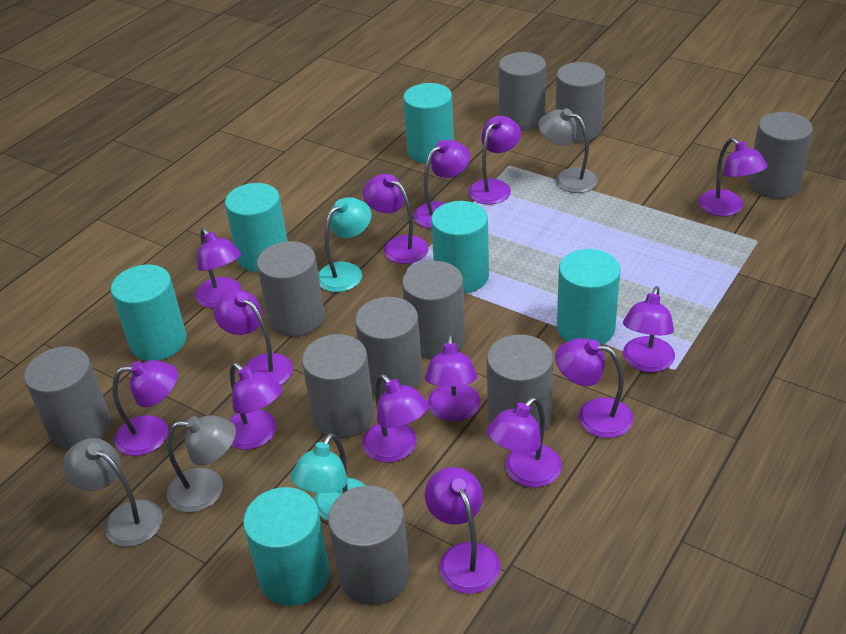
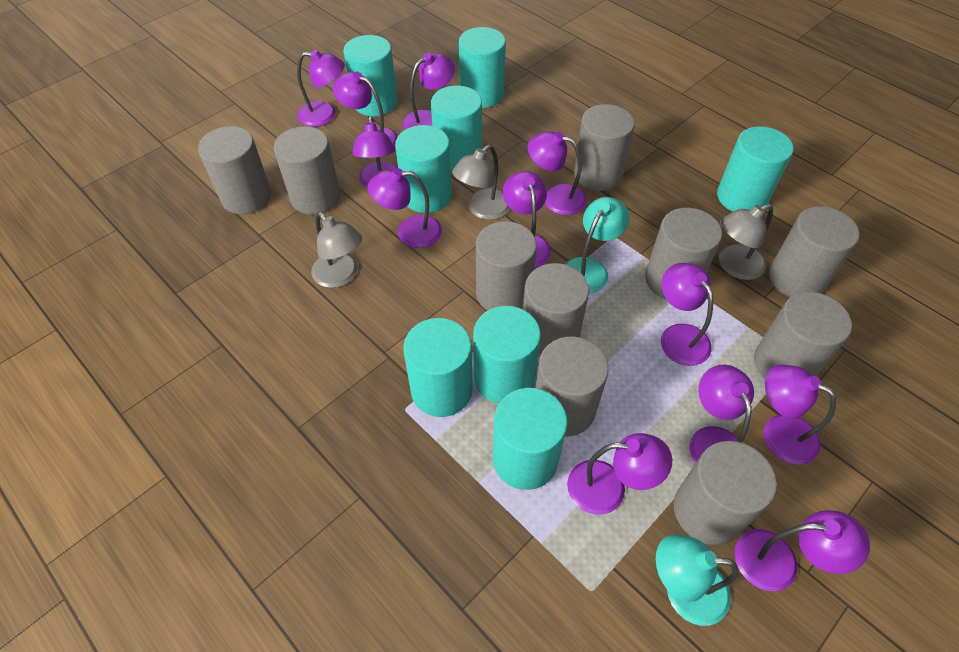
purple lamp: 14 -> 12
turquoise cylinder: 6 -> 8

